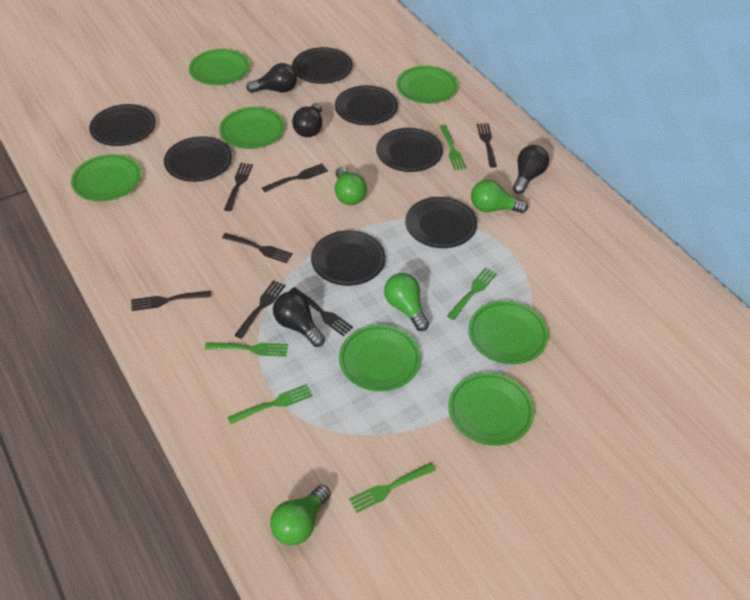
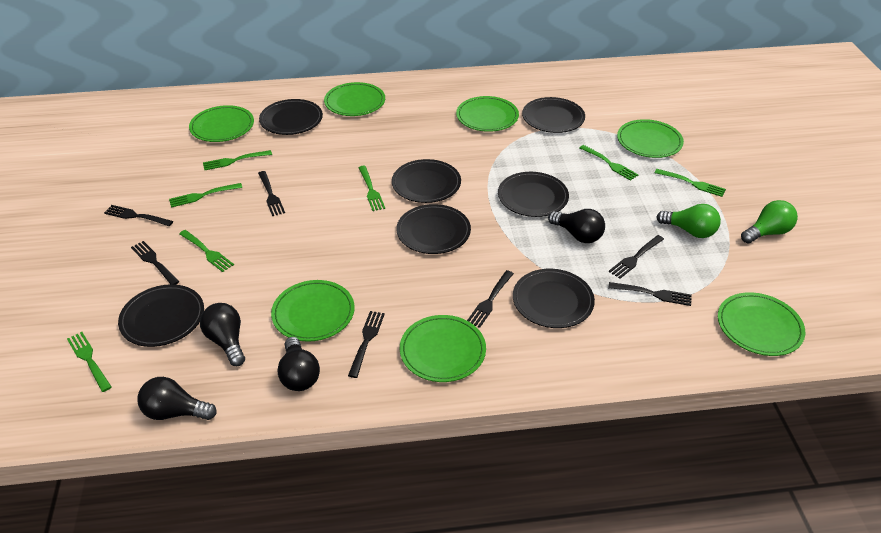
green fork: 5 -> 7
green light bulb: 4 -> 2

